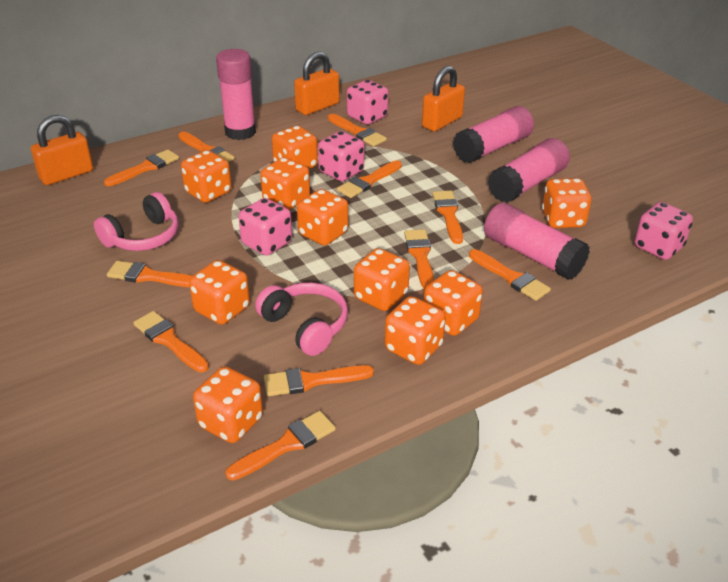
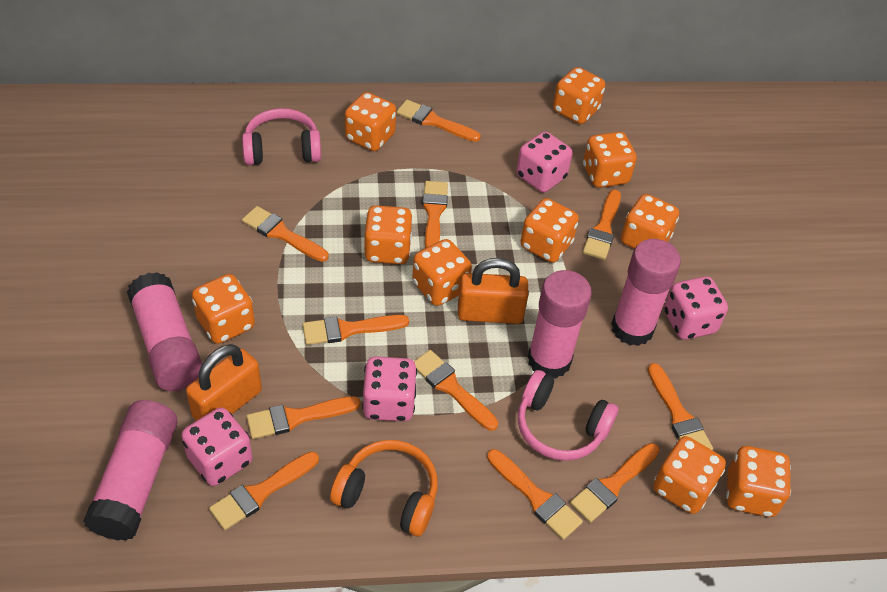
orange headphones: 0 -> 1
orange padlock: 3 -> 2

